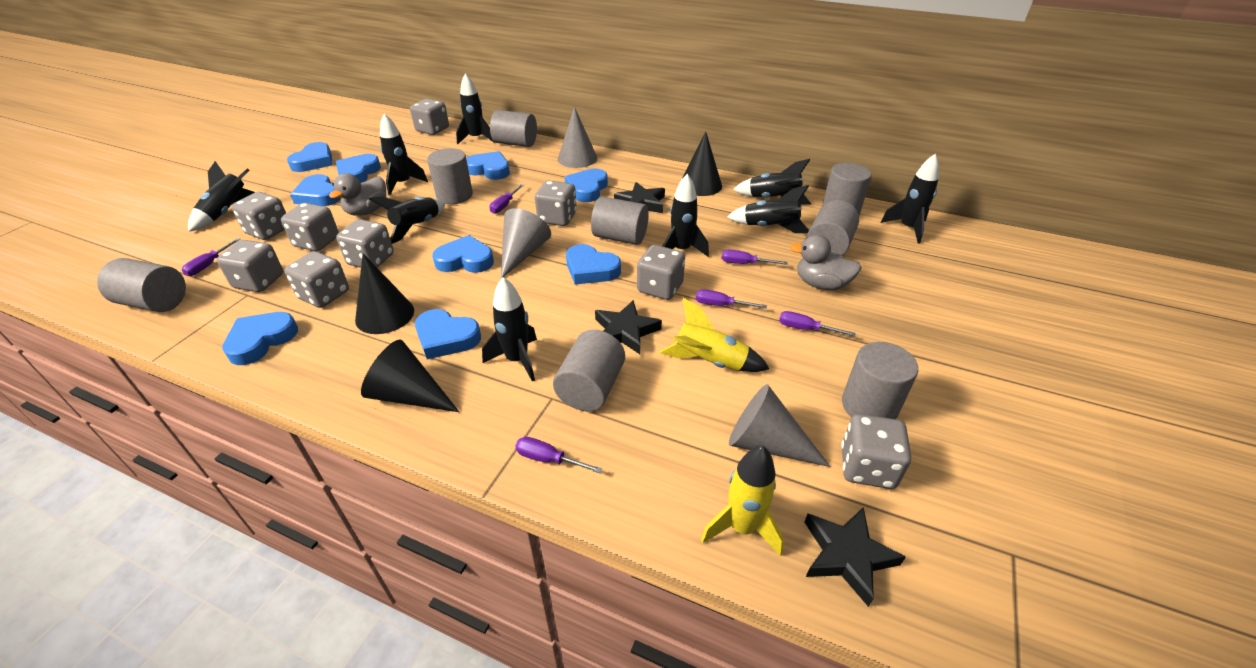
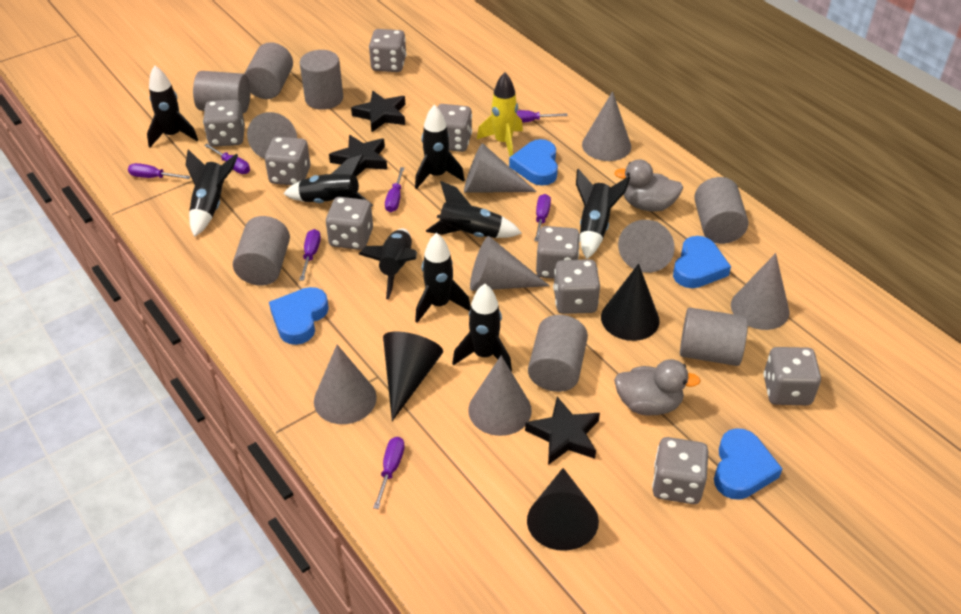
blue heart: 9 -> 4
grey cone: 3 -> 8
grey cylinder: 8 -> 7
purple screwdriver: 6 -> 7
yellow rocket: 2 -> 1

